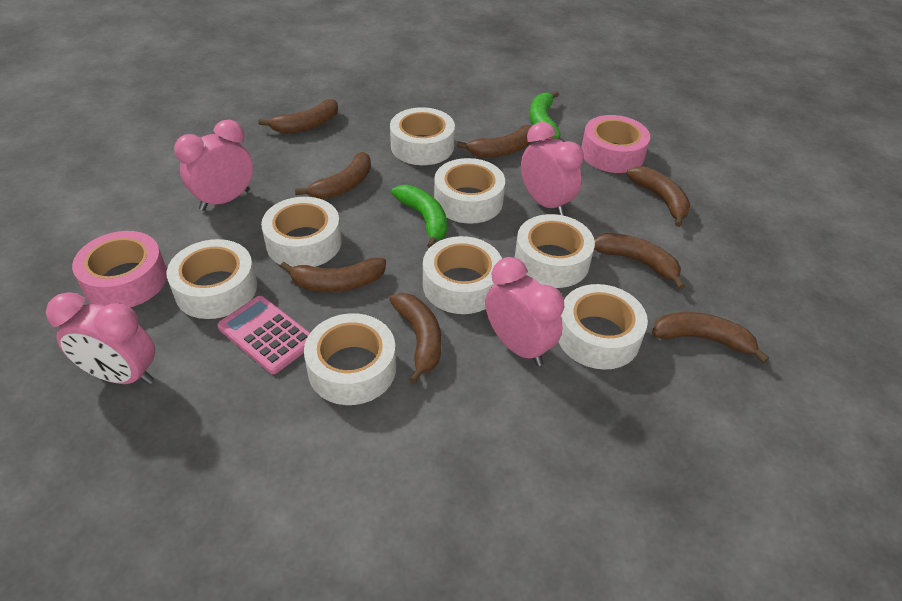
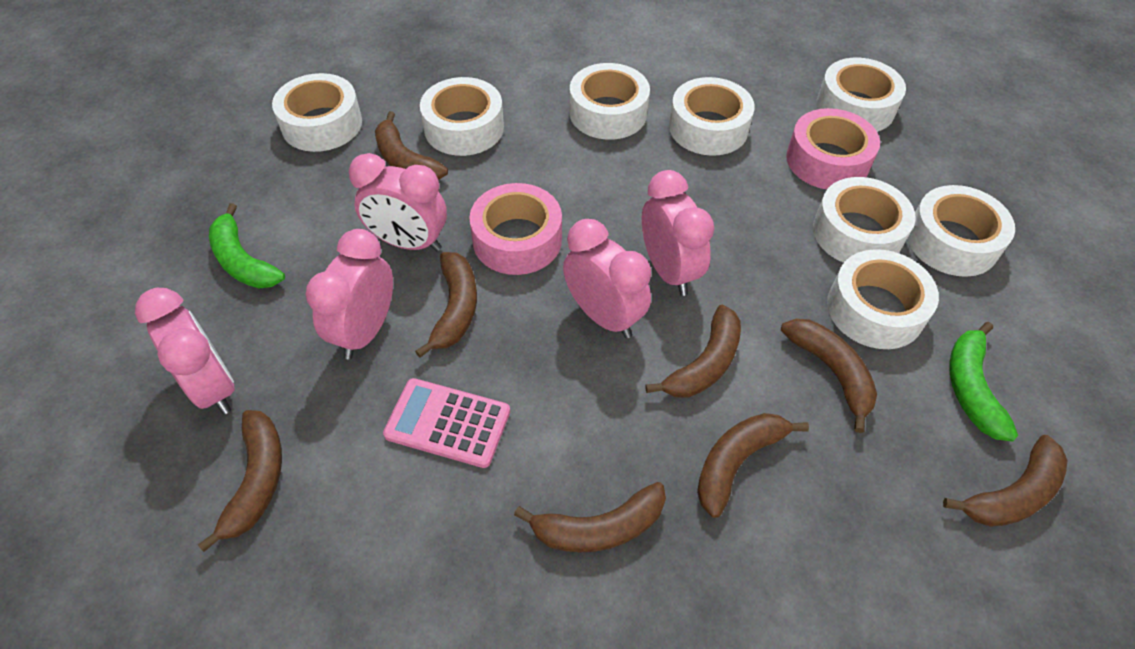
pink clock: 4 -> 5

